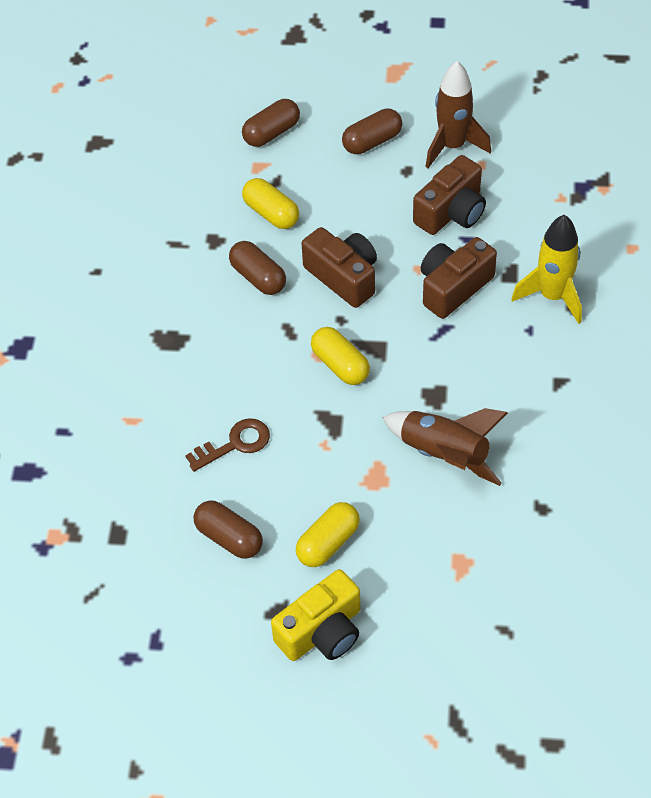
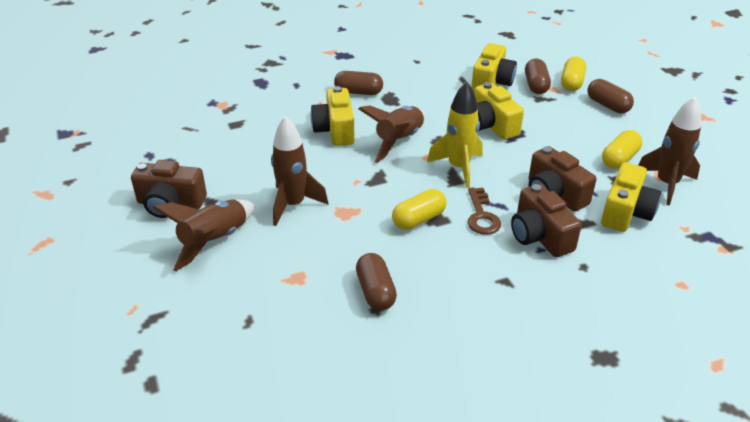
brown rocket: 2 -> 4
yellow camera: 1 -> 4

